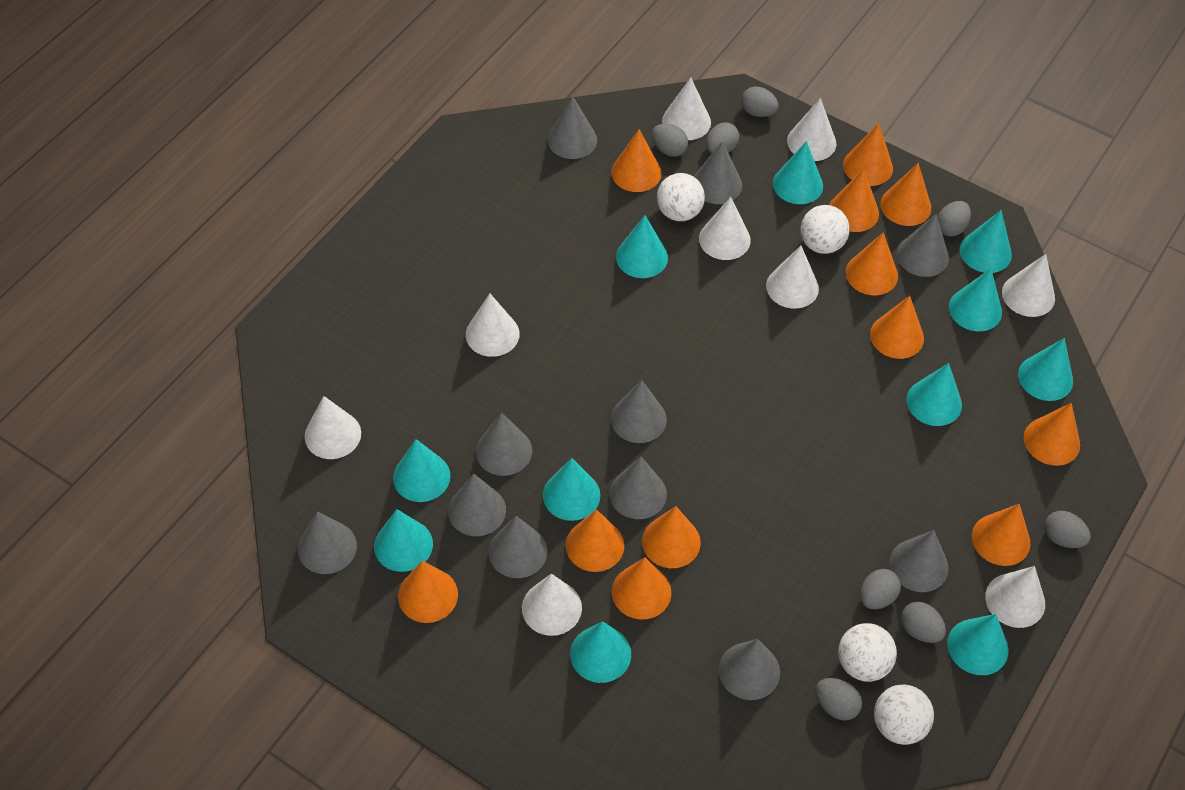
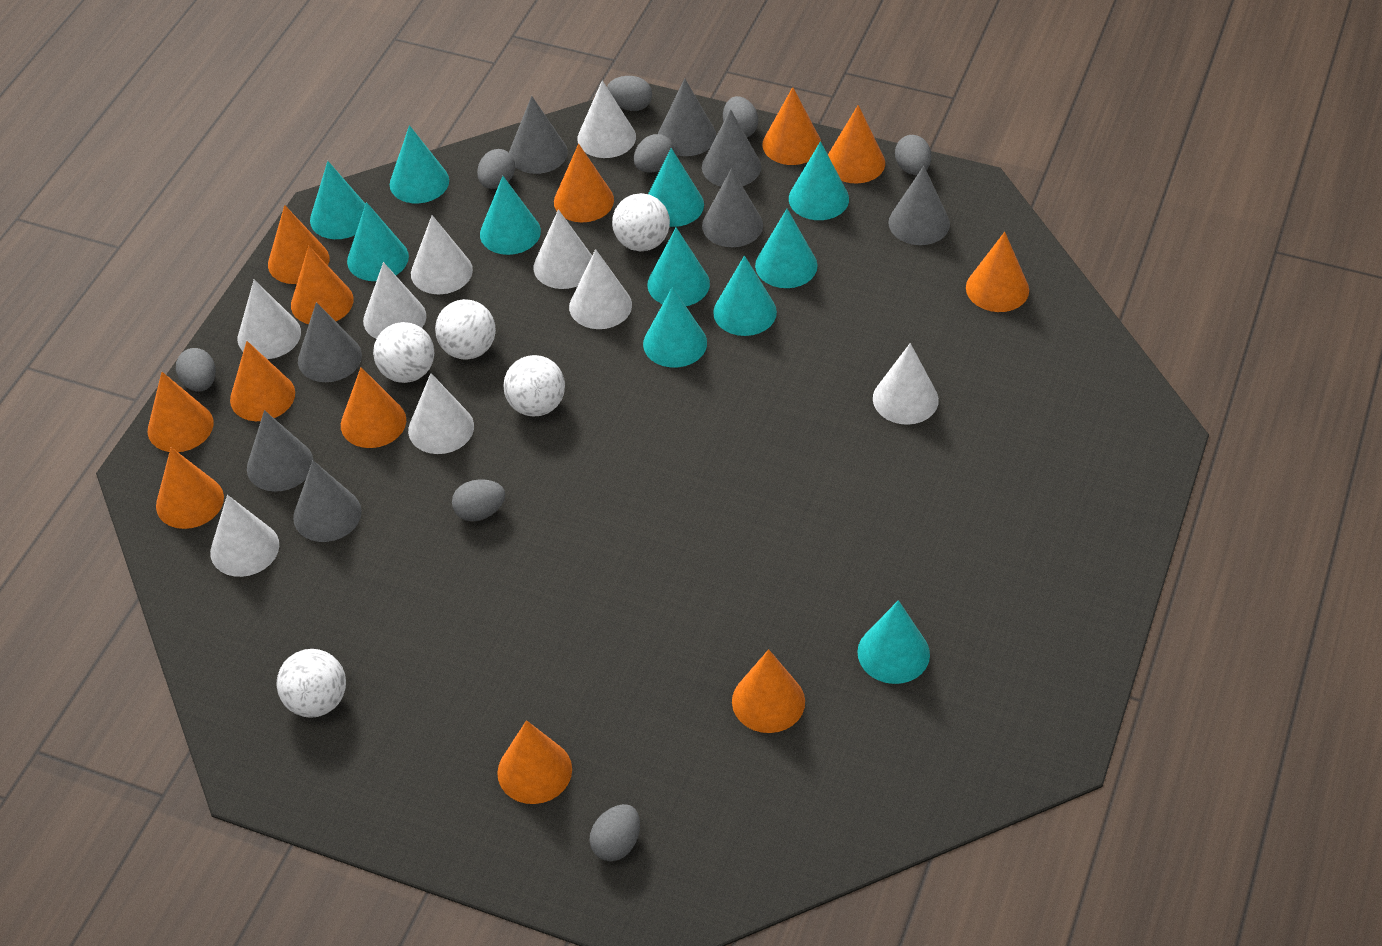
grey cone: 11 -> 8
white ball: 4 -> 5

